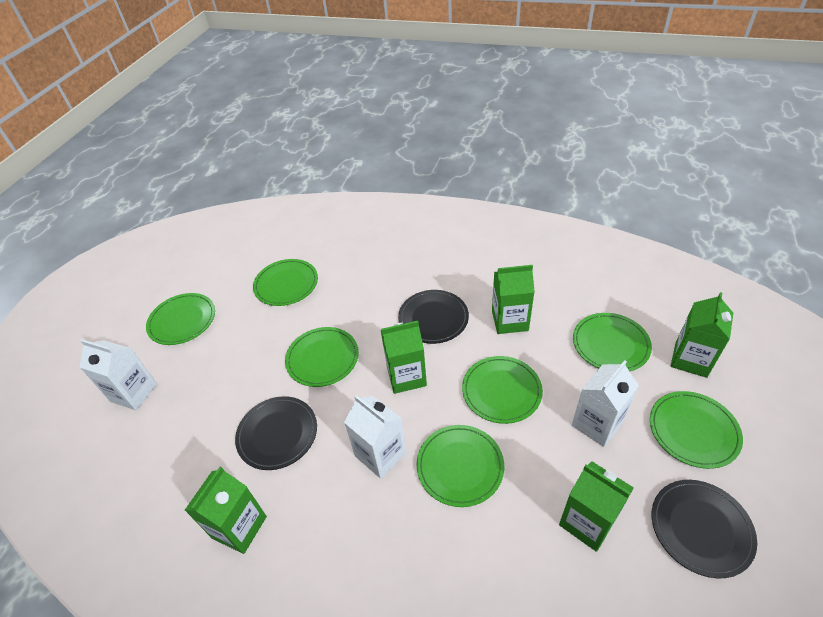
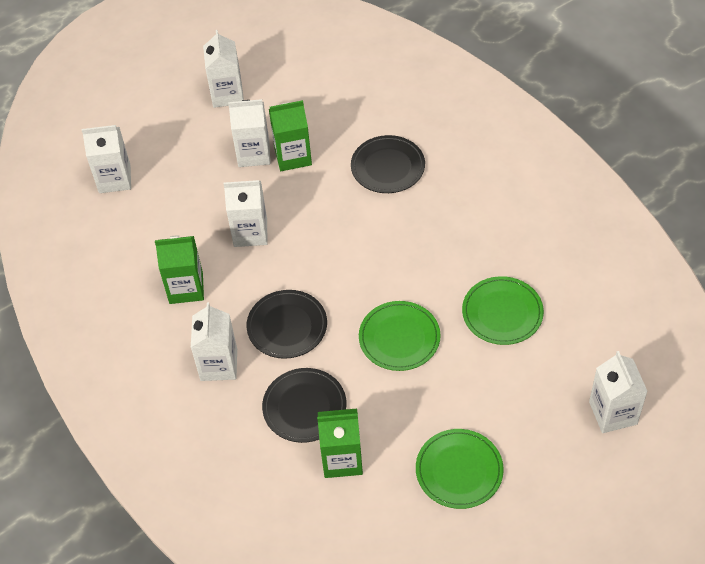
green carton: 5 -> 3
green plate: 7 -> 3
white carton: 3 -> 6

